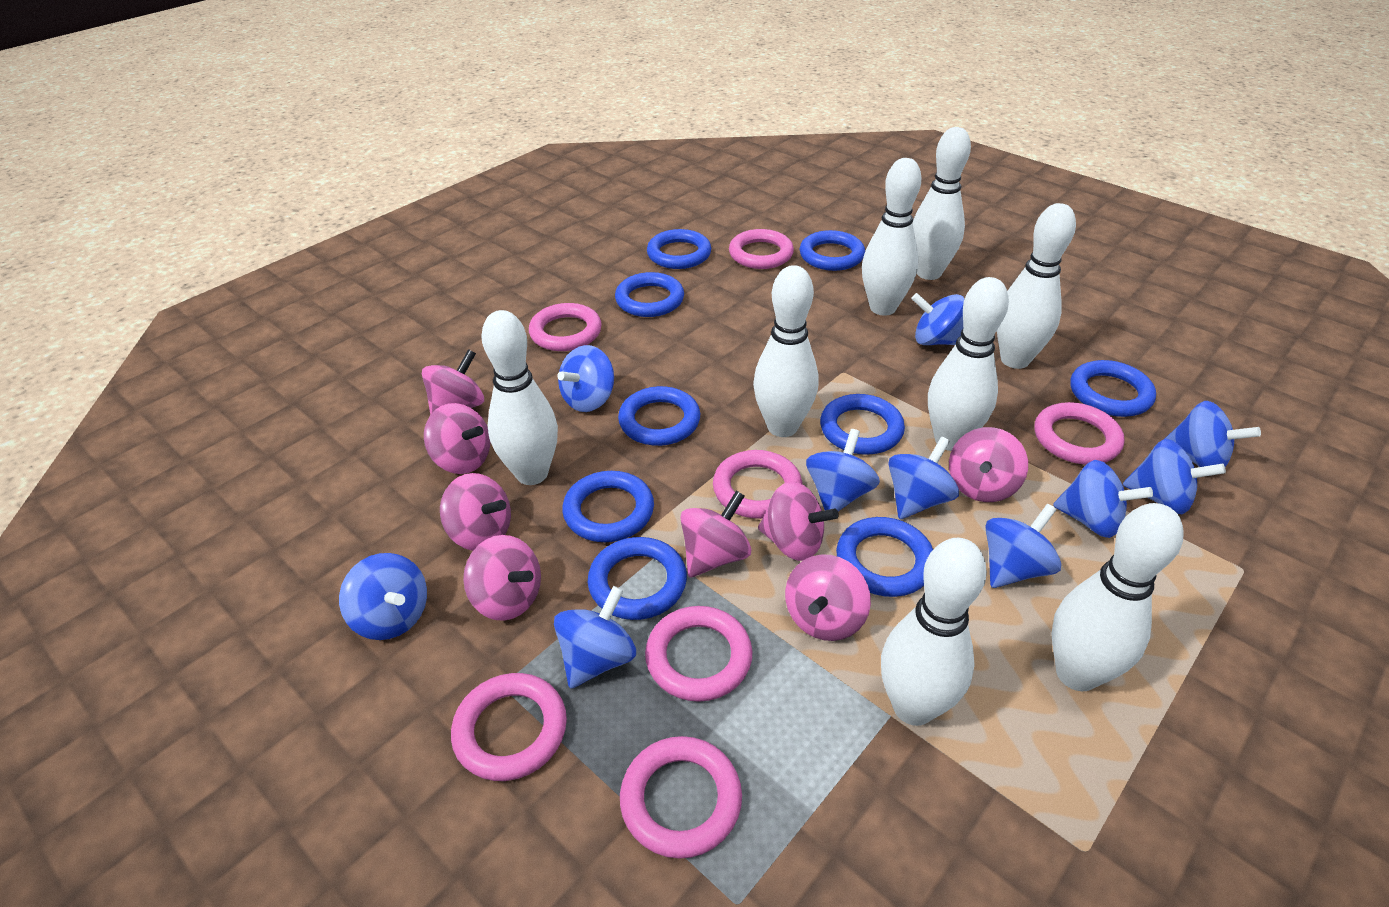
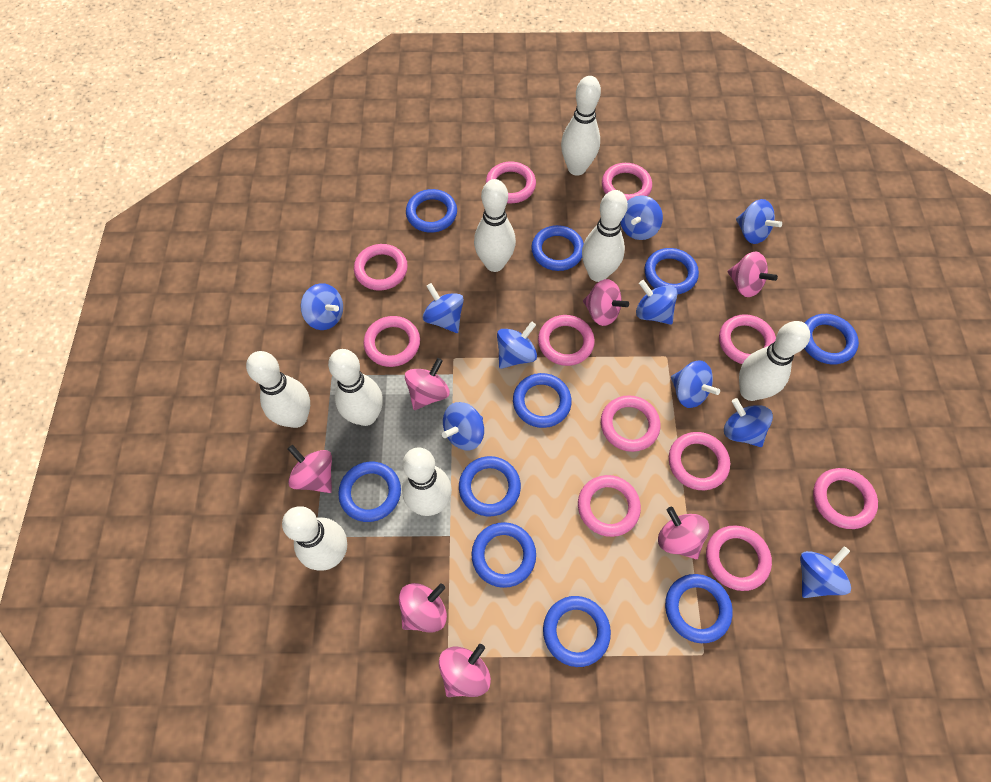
blue ring: 9 -> 10
pink ring: 7 -> 11
pink spinning top: 8 -> 7

